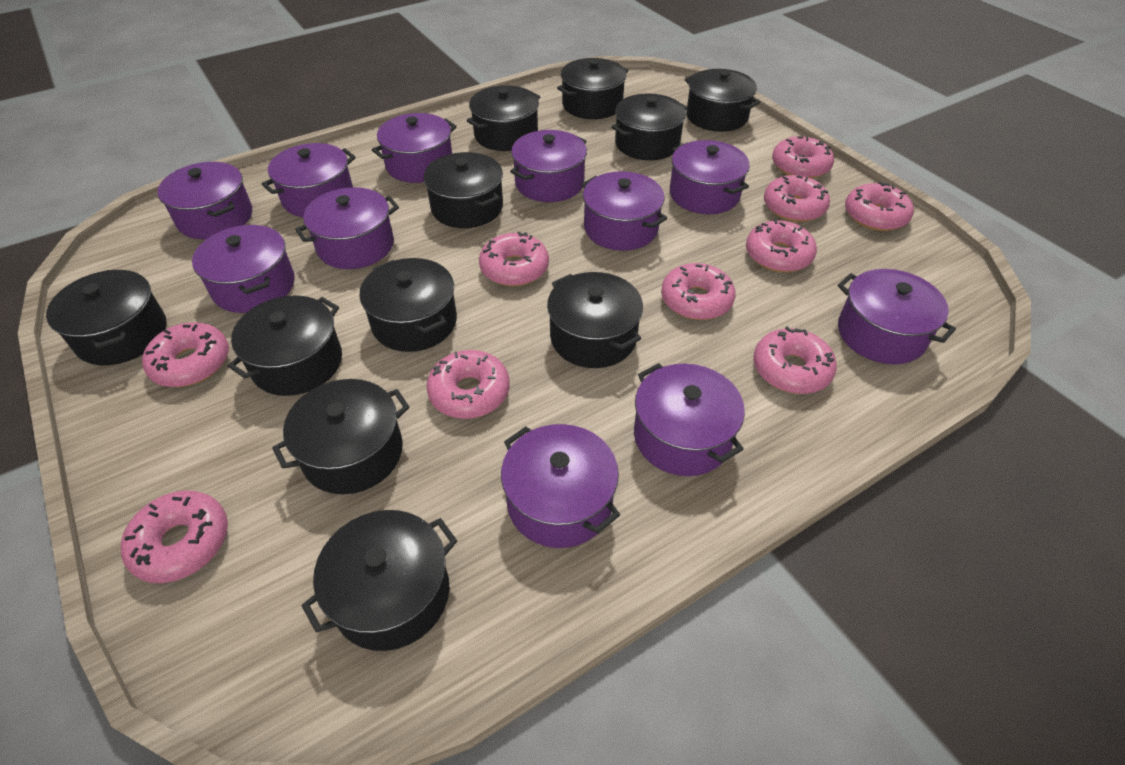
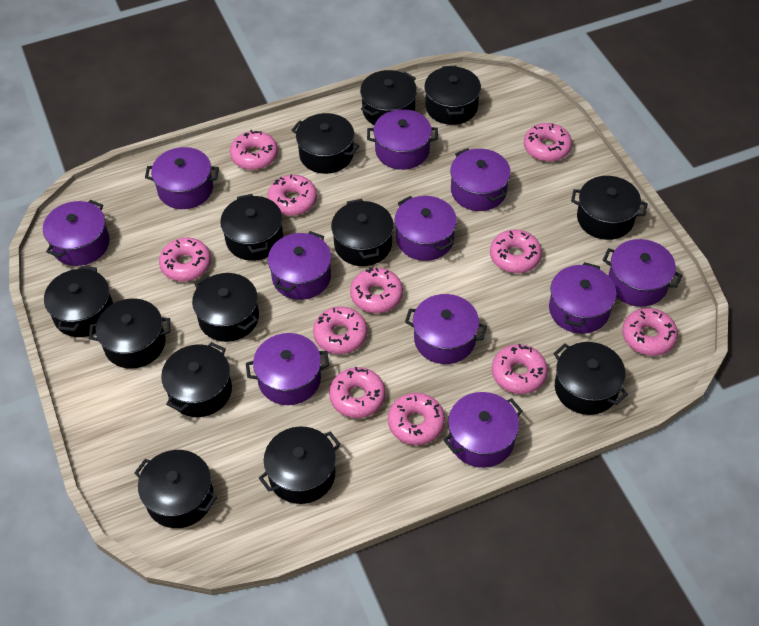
black pot: 11 -> 13
pink donut: 10 -> 11

